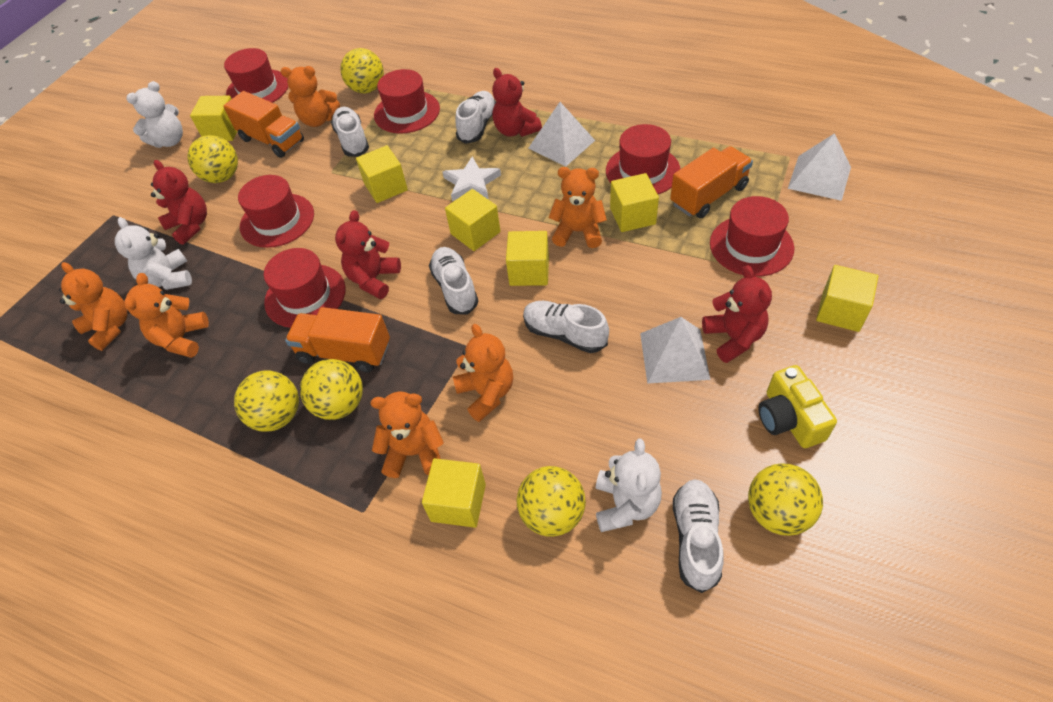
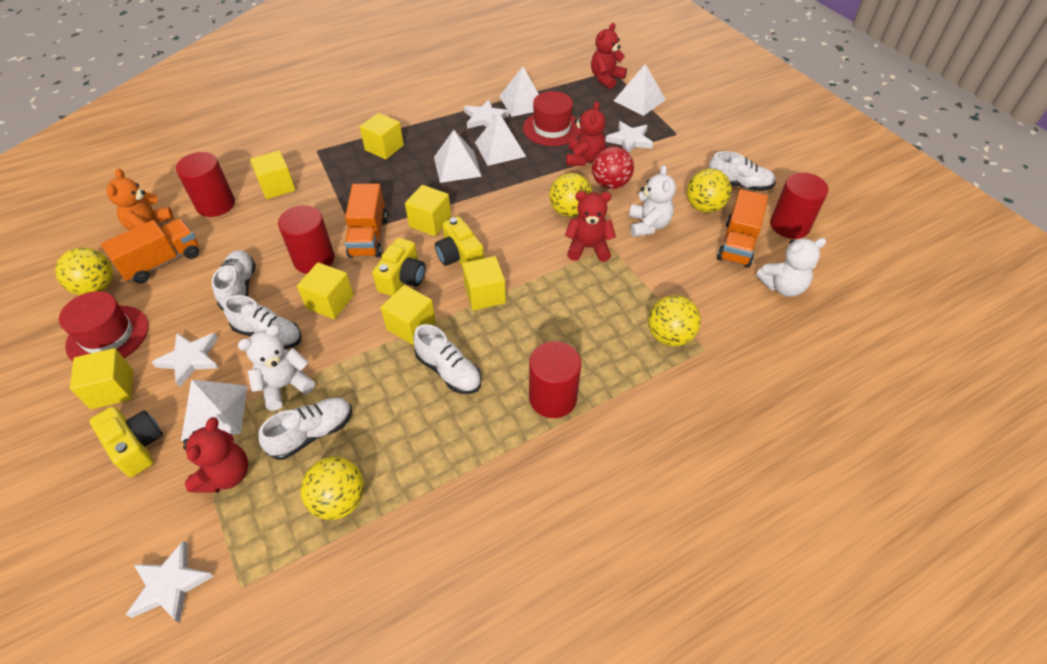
orange teddy bear: 6 -> 1
red ball: 0 -> 1
red cylinder: 0 -> 4
red hat: 6 -> 2
white pyramid: 3 -> 5
white star: 1 -> 4
yellow ball: 6 -> 5
yellow camera: 1 -> 3

